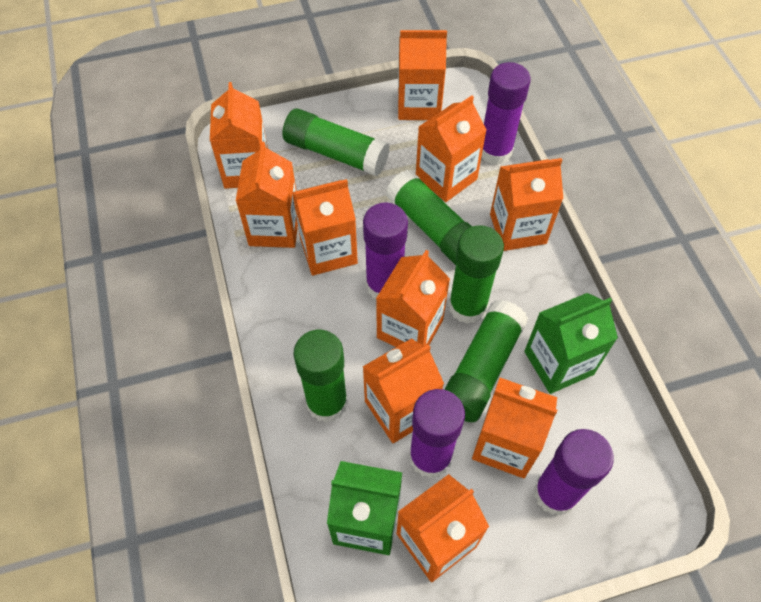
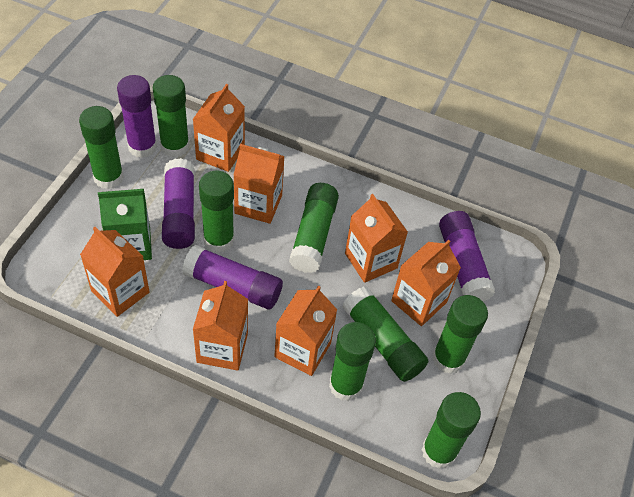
green carton: 2 -> 1
green glue stick: 5 -> 8
orange carton: 10 -> 7

